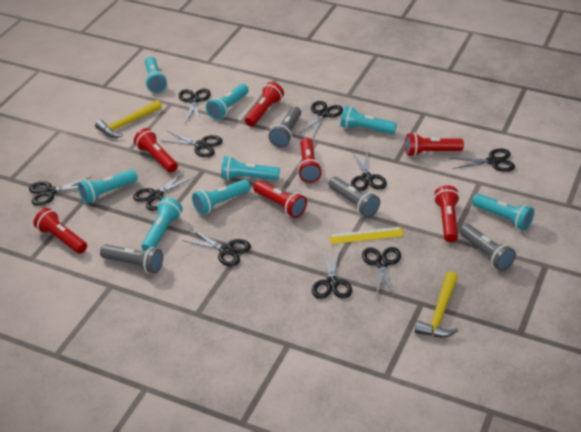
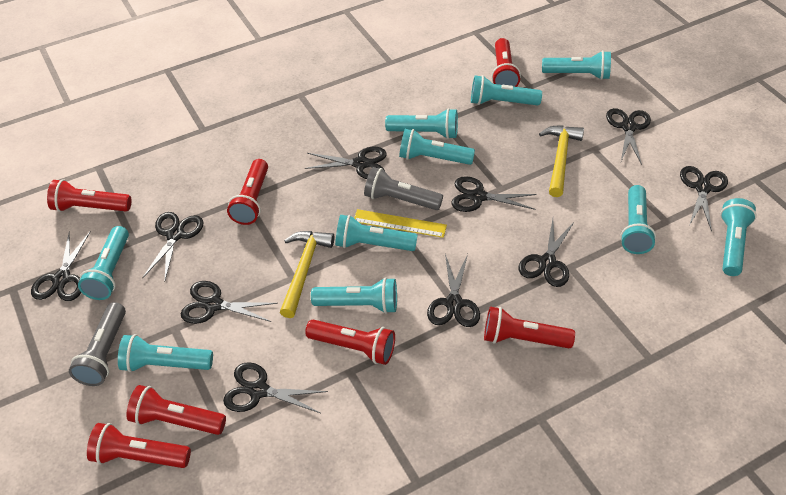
grey flashlight: 4 -> 2
turquoise flashlight: 8 -> 10

